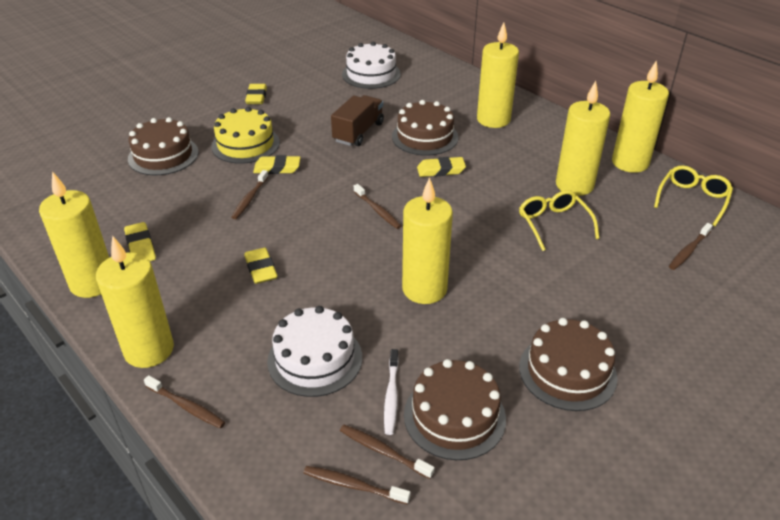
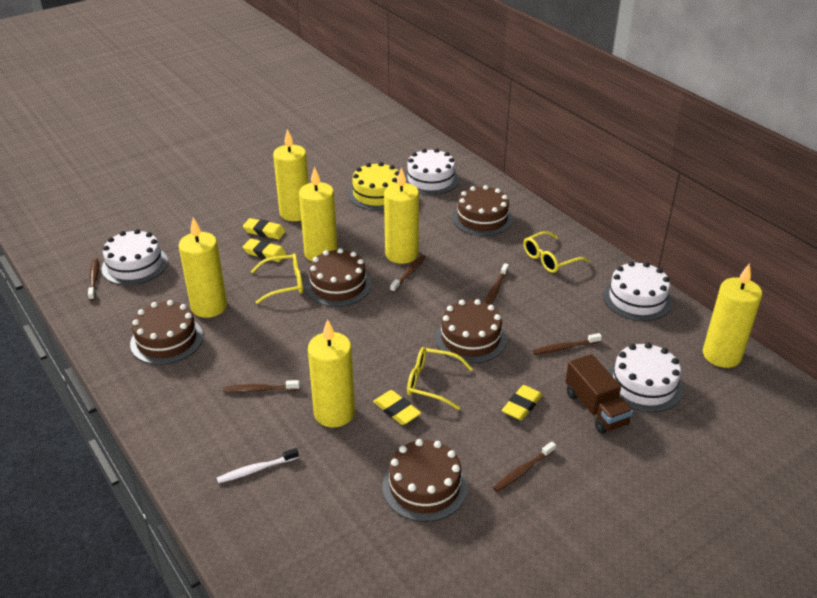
brown cake: 4 -> 5
white cake: 2 -> 4
yellow eraser: 5 -> 4
yellow glasses: 2 -> 3

